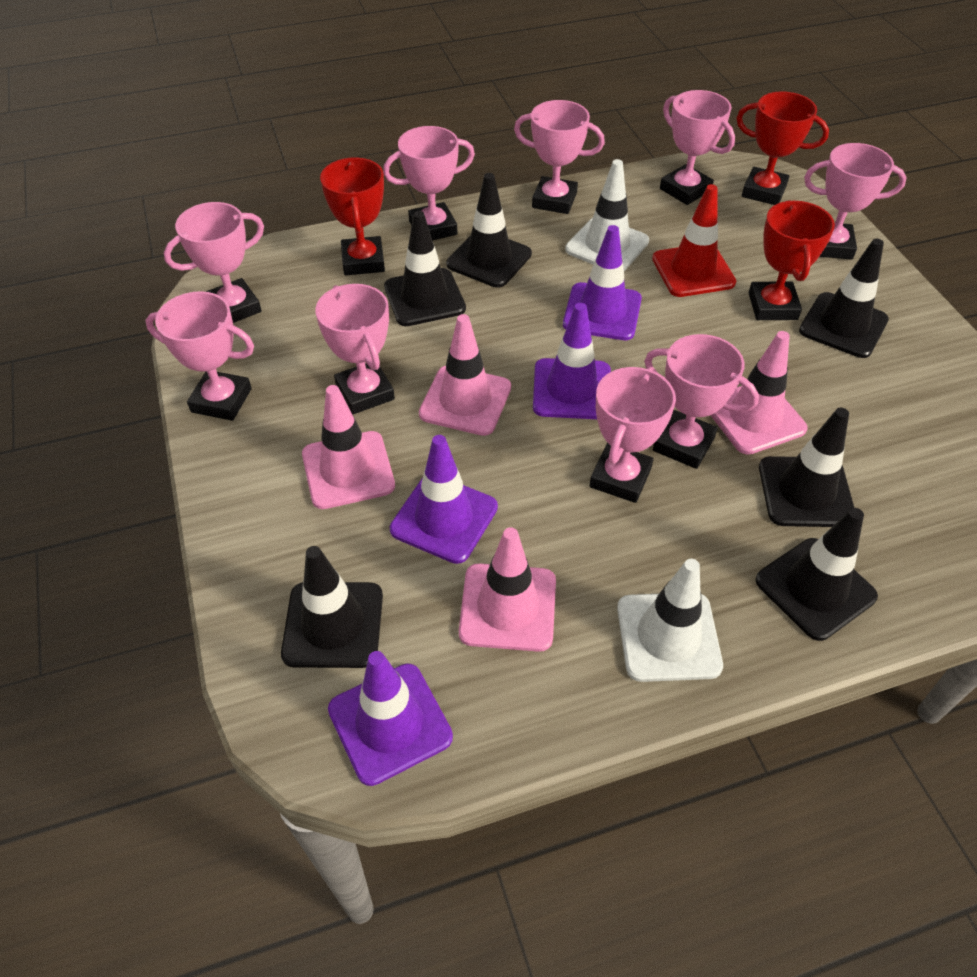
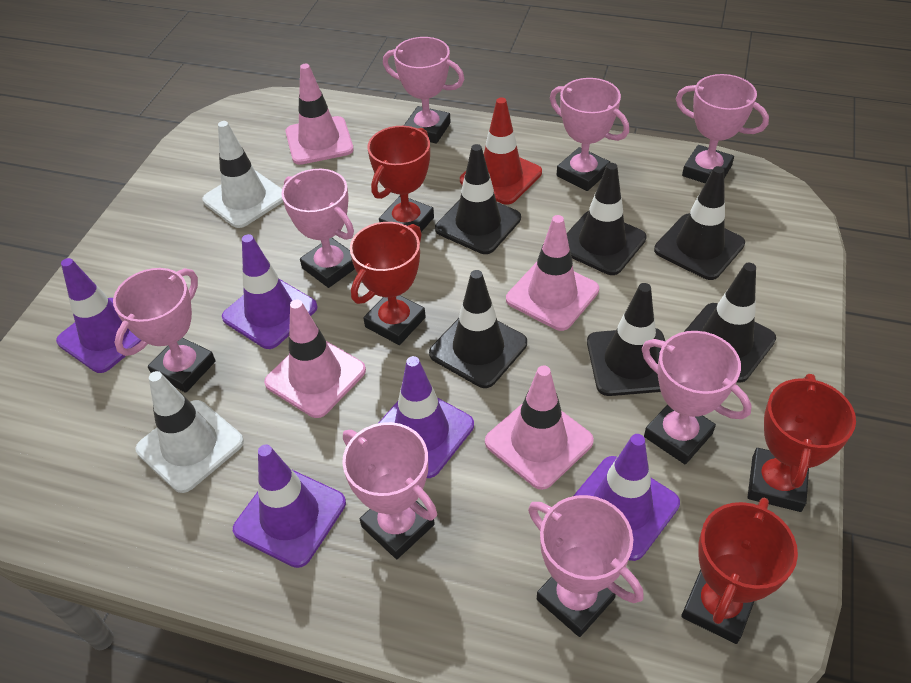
pink trophy: 9 -> 8
purple traffic cone: 4 -> 5
red trophy: 3 -> 4

